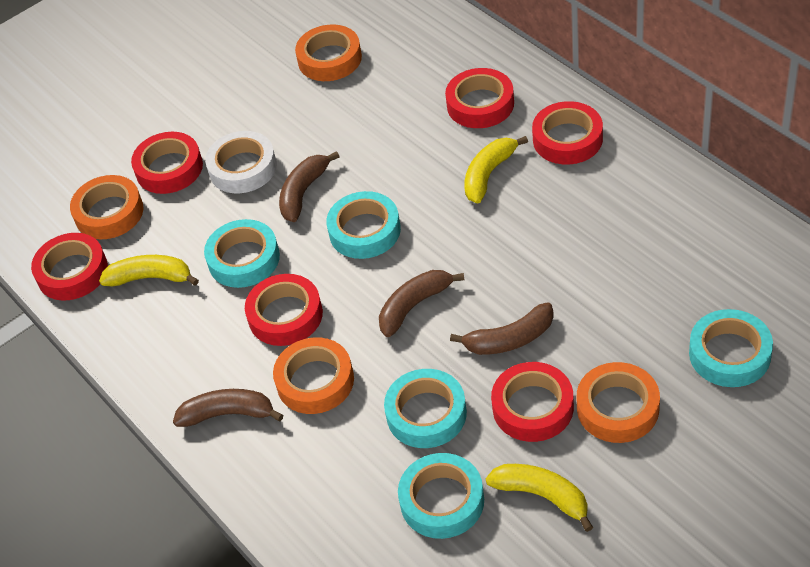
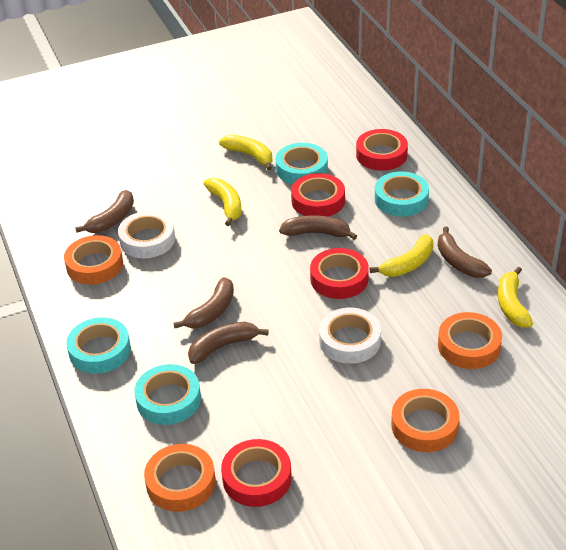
brown banana: 4 -> 5
red tape: 6 -> 4
turquoise tape: 5 -> 4
white tape: 1 -> 2
yellow banana: 3 -> 4

